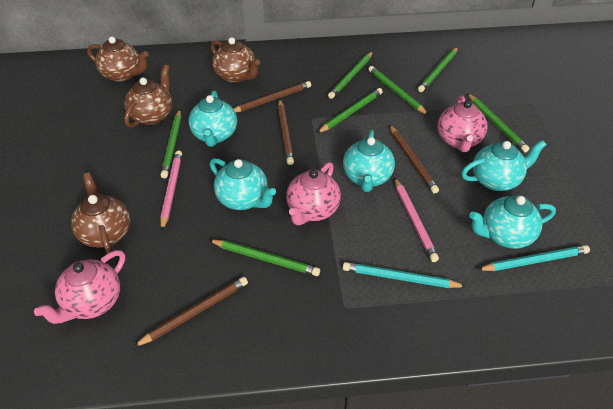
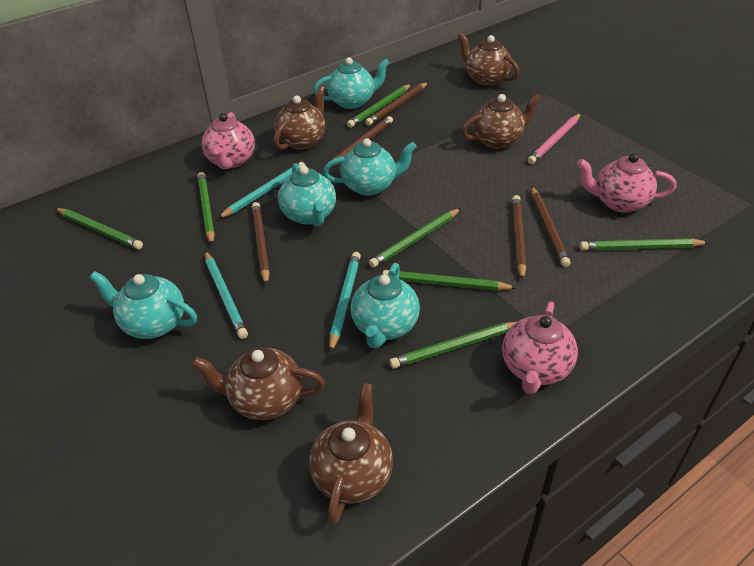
brown pencil: 4 -> 5
brown teapot: 4 -> 5
pink pencil: 2 -> 1
turquoise pencil: 2 -> 3

